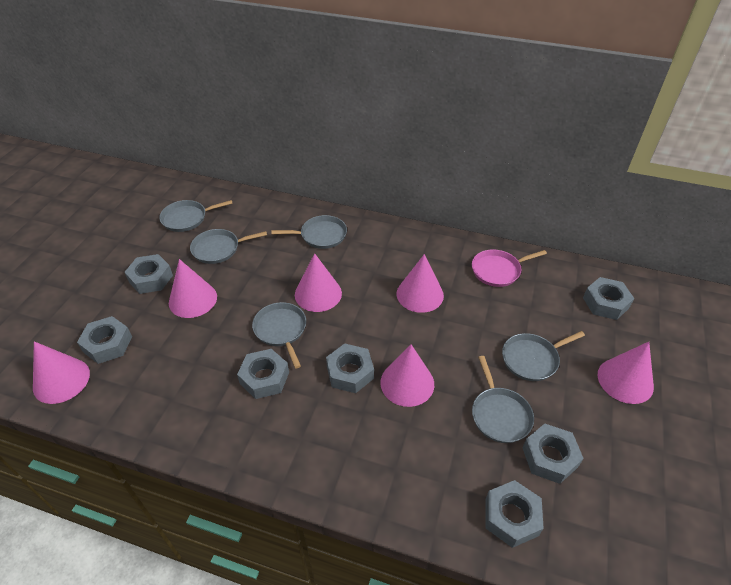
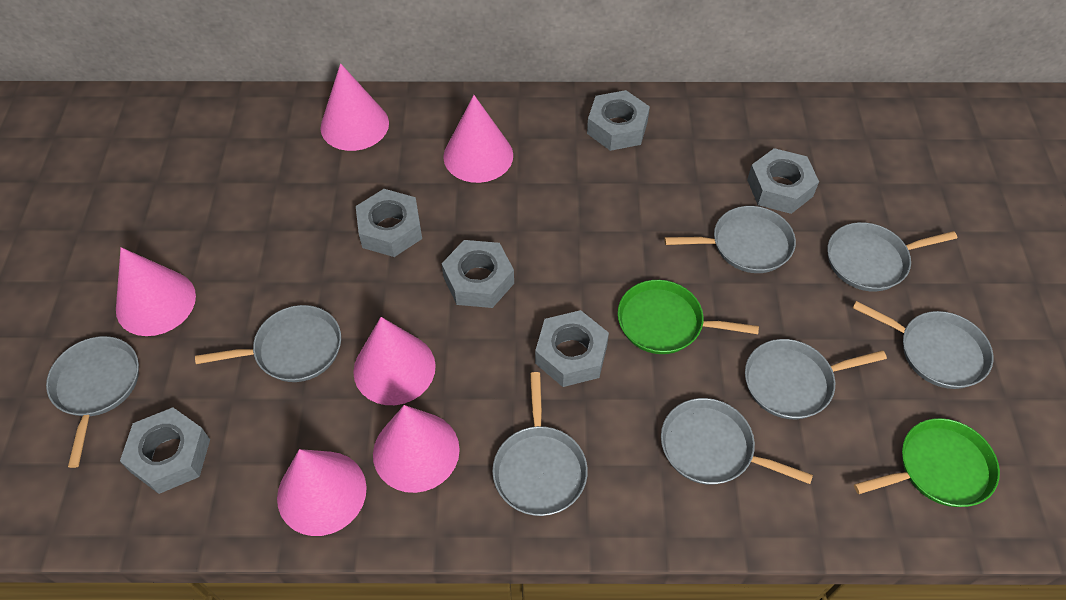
green pan: 0 -> 2
grey nut: 7 -> 6
grey pan: 6 -> 8
pink pan: 1 -> 0

